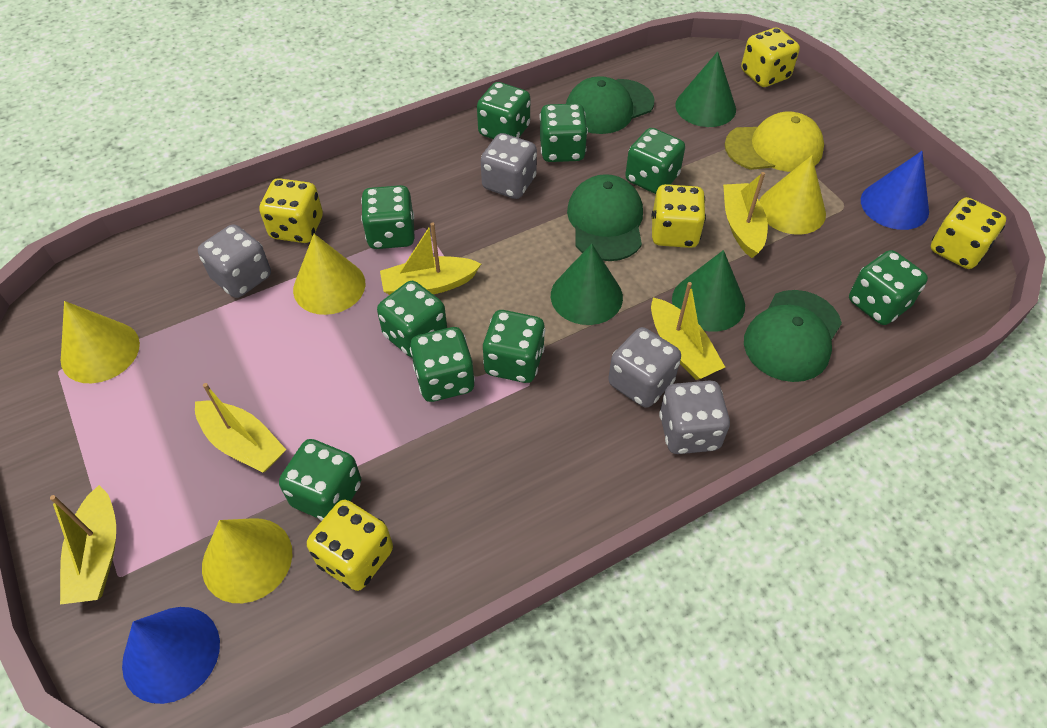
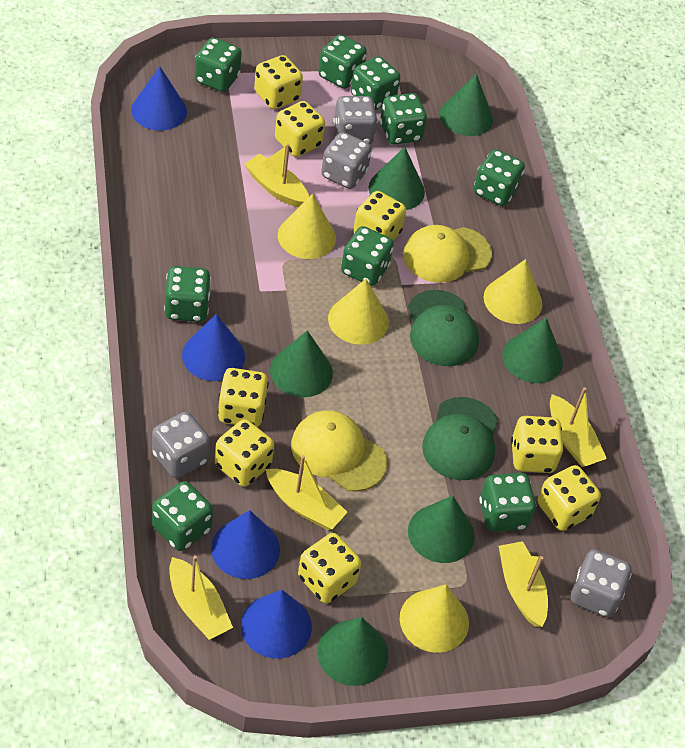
blue cone: 2 -> 4
green cap: 3 -> 2
green cone: 3 -> 6
yellow cap: 1 -> 2
yellow dice: 5 -> 8

